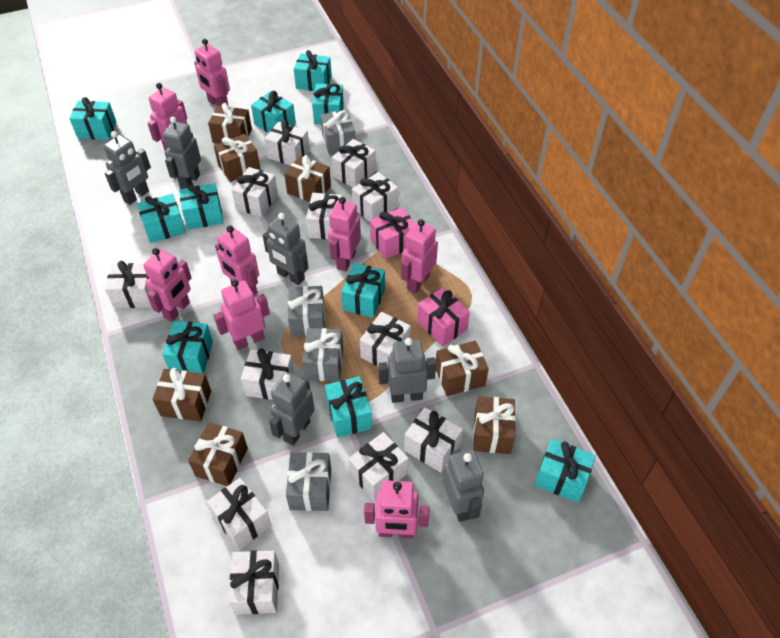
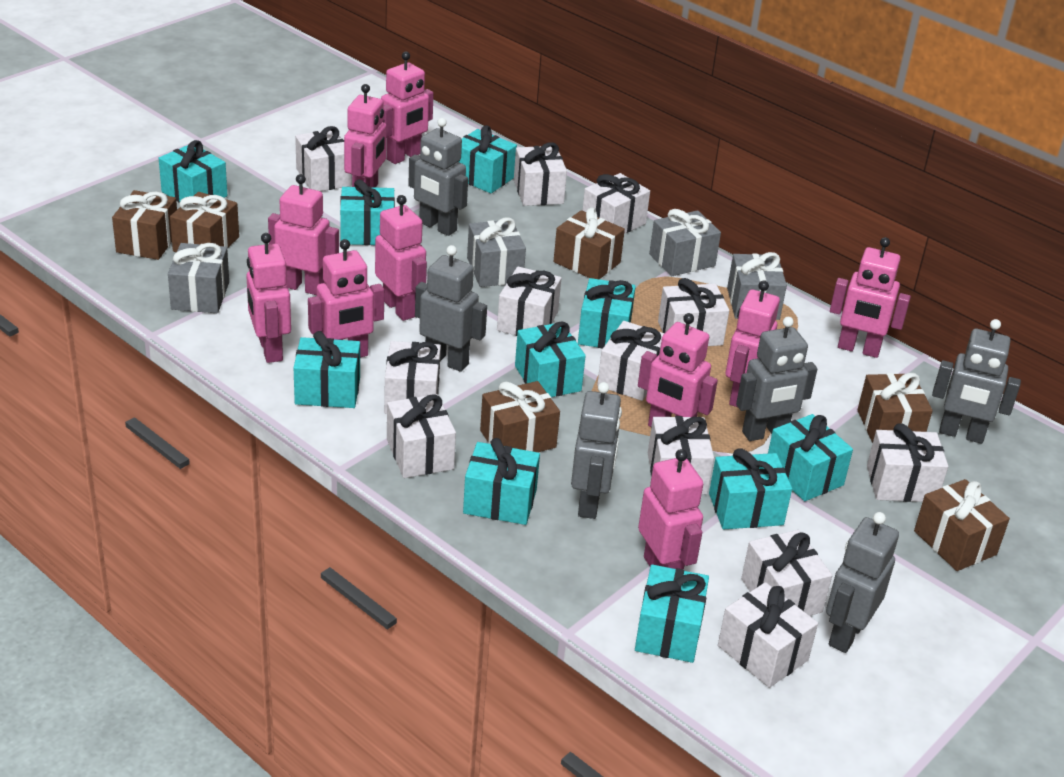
brown gift: 7 -> 6
pink gift: 2 -> 0
pink robot: 8 -> 10

